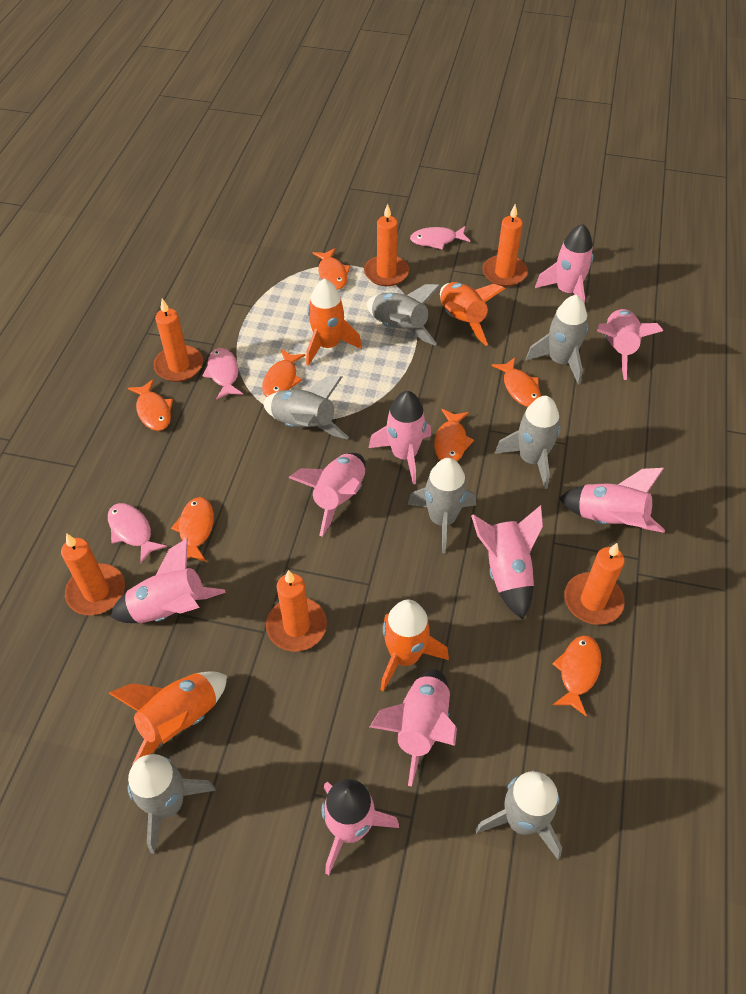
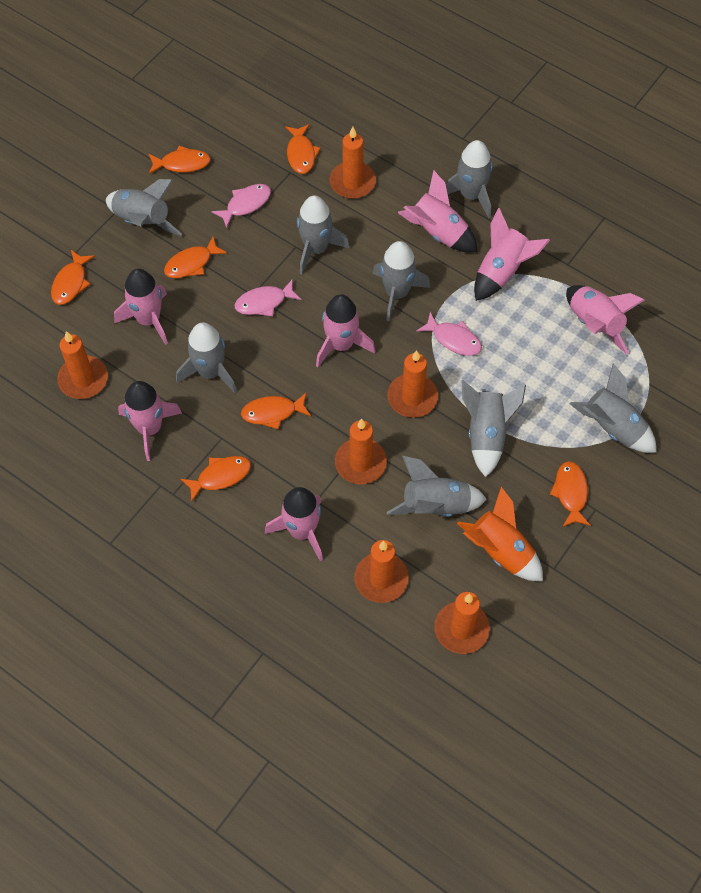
grey rocket: 7 -> 8
orange rocket: 4 -> 1
pink rocket: 9 -> 7

